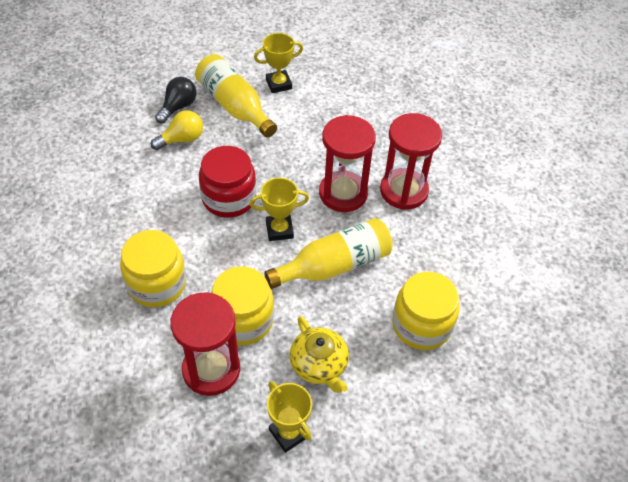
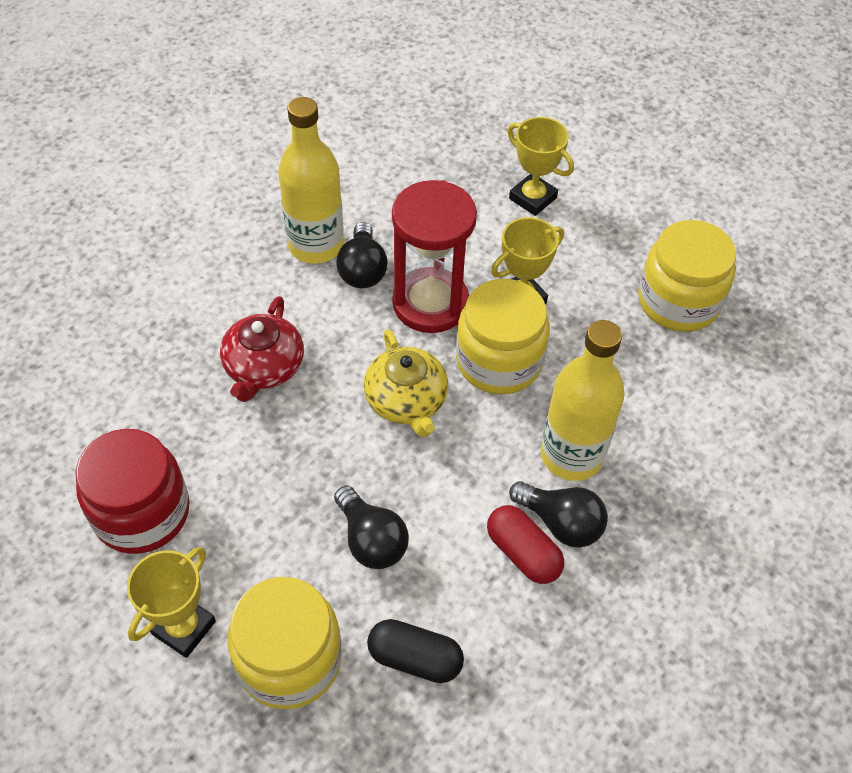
black capsule: 0 -> 1
black light bulb: 1 -> 3
red capsule: 0 -> 1
red hourglass: 3 -> 1
red teapot: 0 -> 1
yellow light bulb: 1 -> 0

